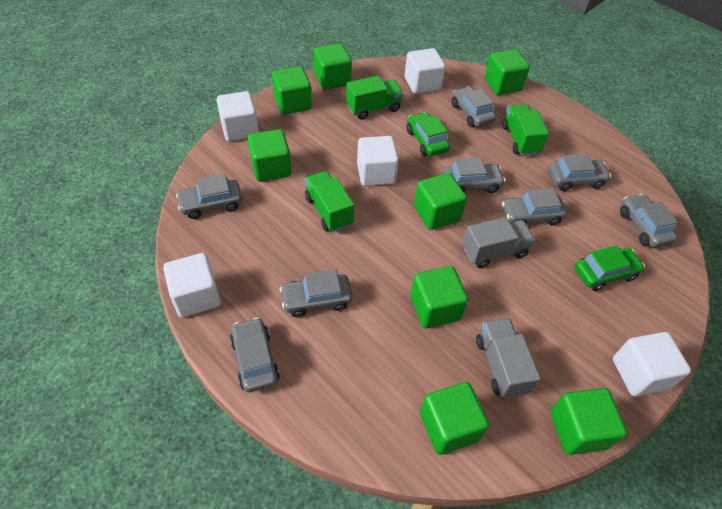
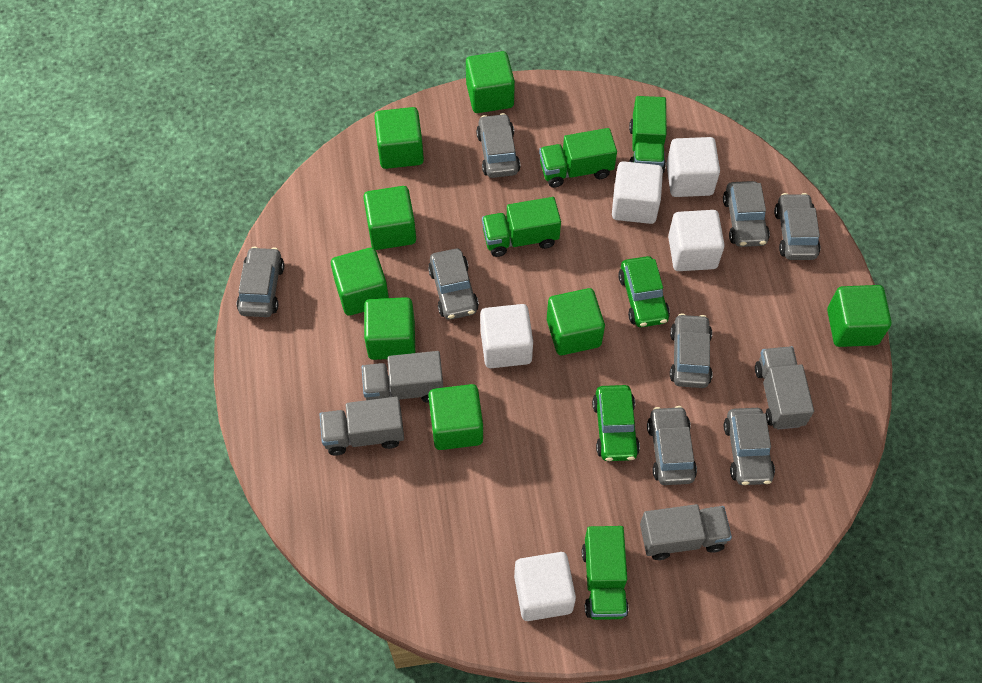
green truck: 3 -> 4
grey truck: 2 -> 4

